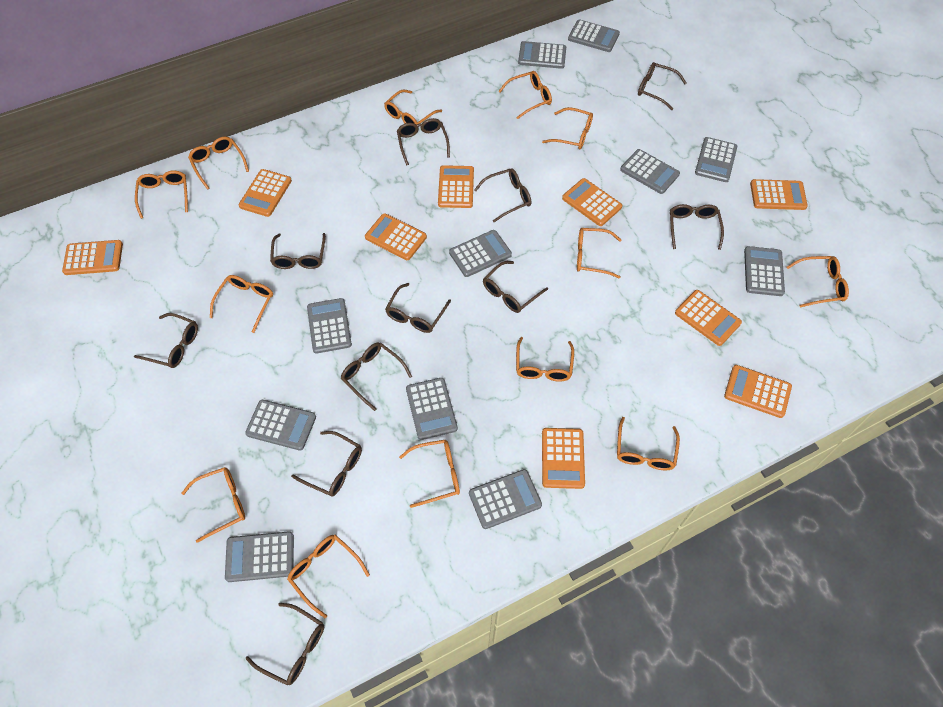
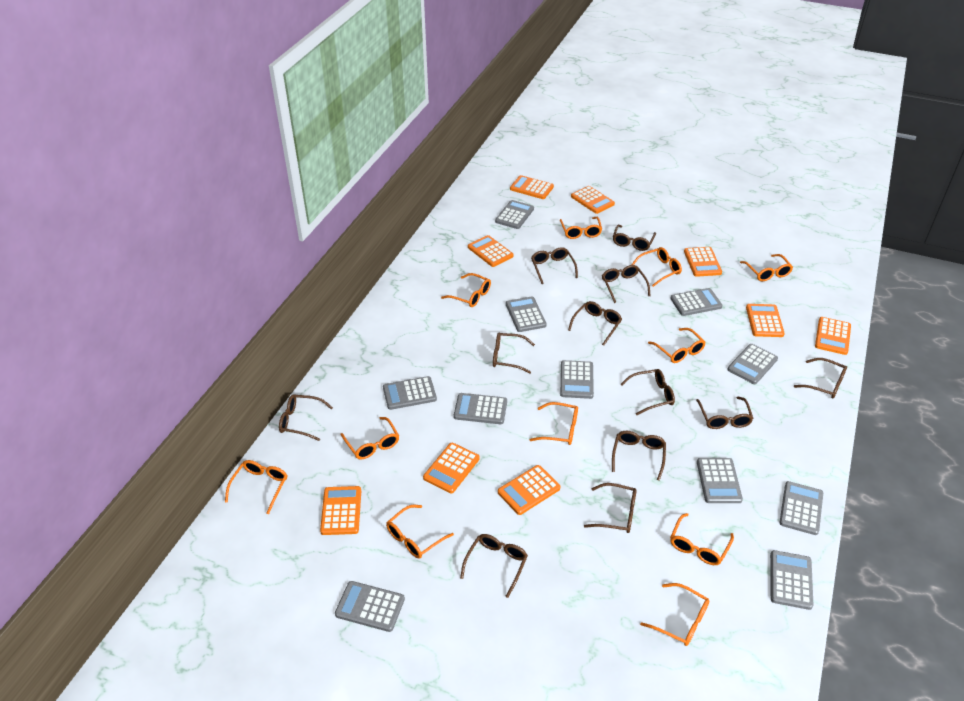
brown glasses: 11 -> 12
orange glasses: 13 -> 11

